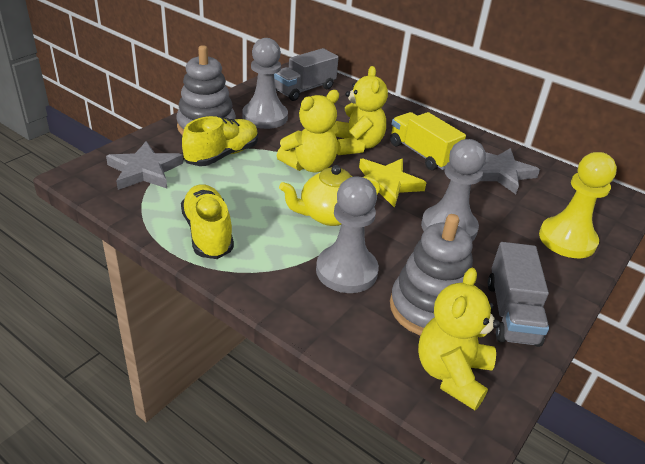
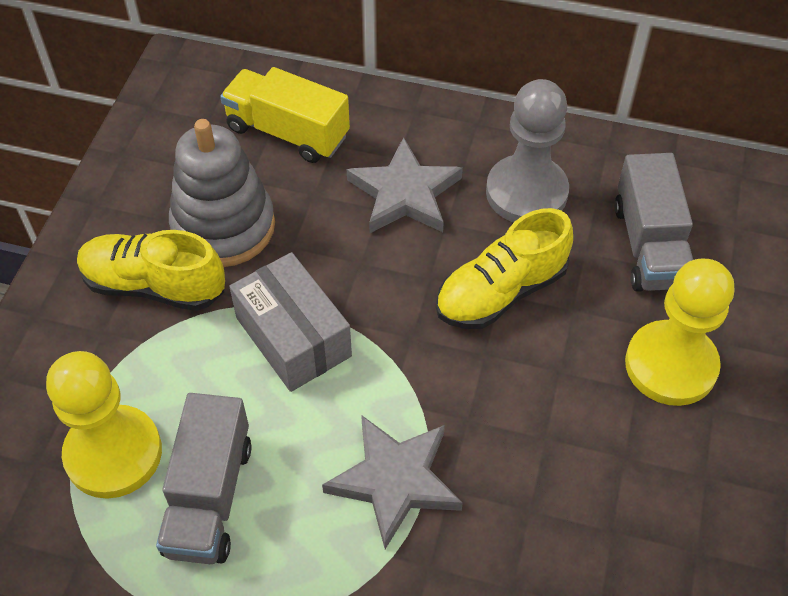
grey box: 0 -> 1
grey pawn: 3 -> 1
grey stacking toy: 2 -> 1
yellow pawn: 1 -> 2
yellow star: 1 -> 0
yellow teapot: 1 -> 0
yellow teddy bear: 3 -> 0

